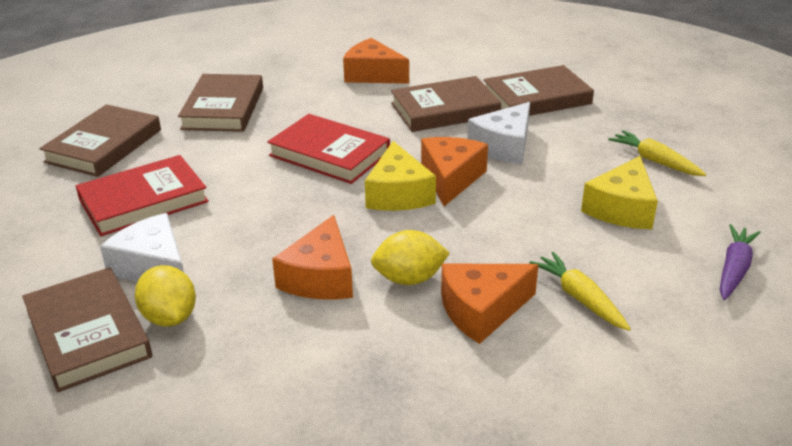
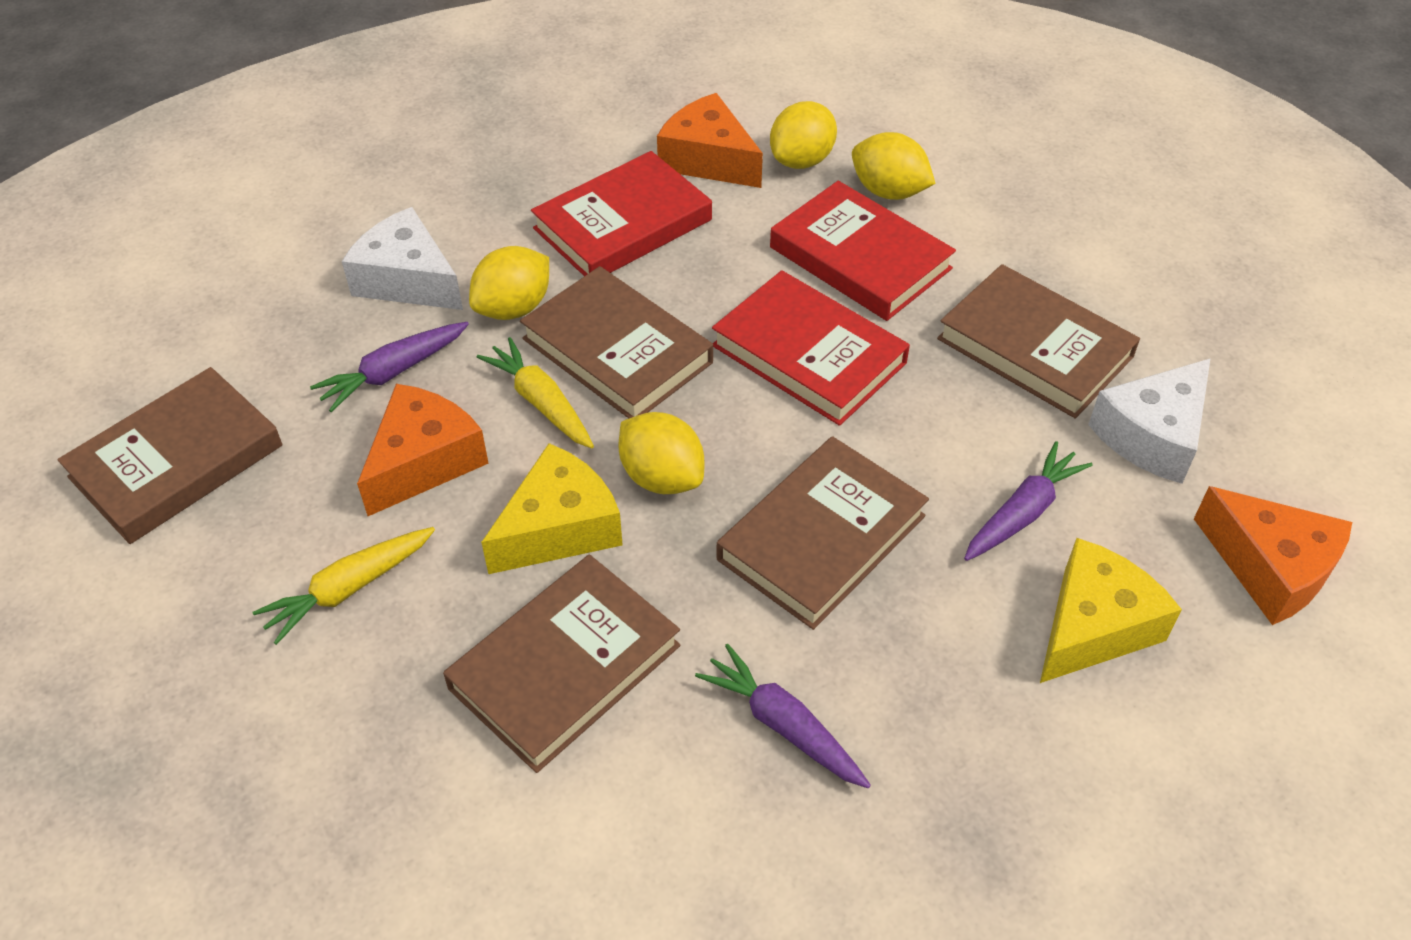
orange cheese: 4 -> 3
purple carrot: 1 -> 3
red book: 2 -> 3
yellow lemon: 2 -> 4

